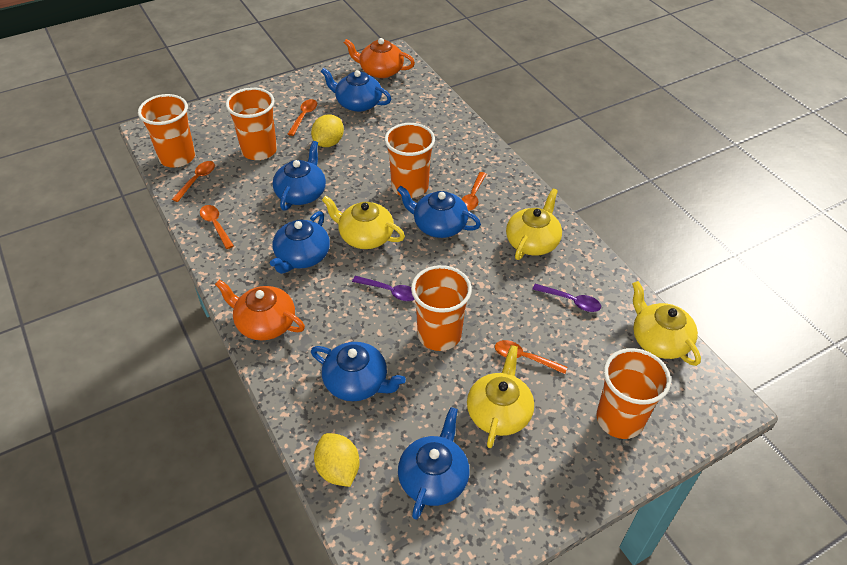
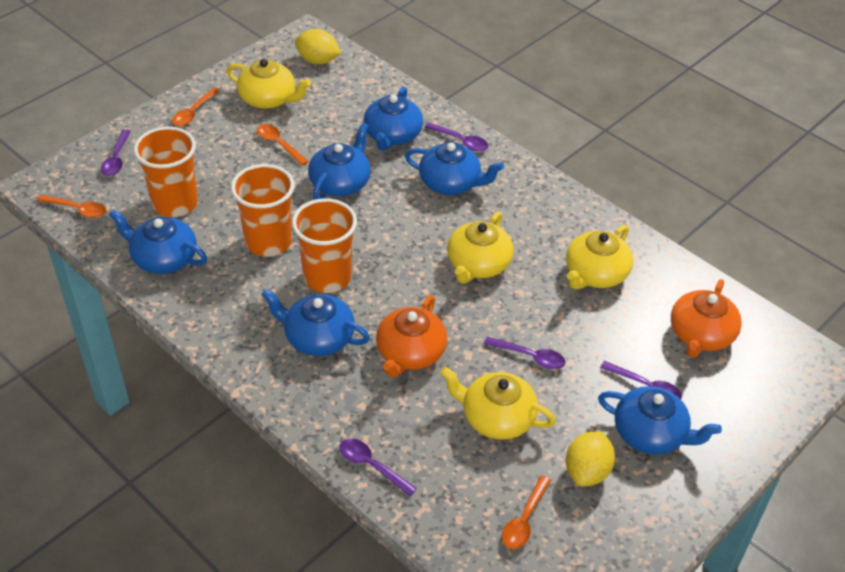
orange cup: 5 -> 3
orange spoon: 5 -> 4
purple spoon: 2 -> 5

